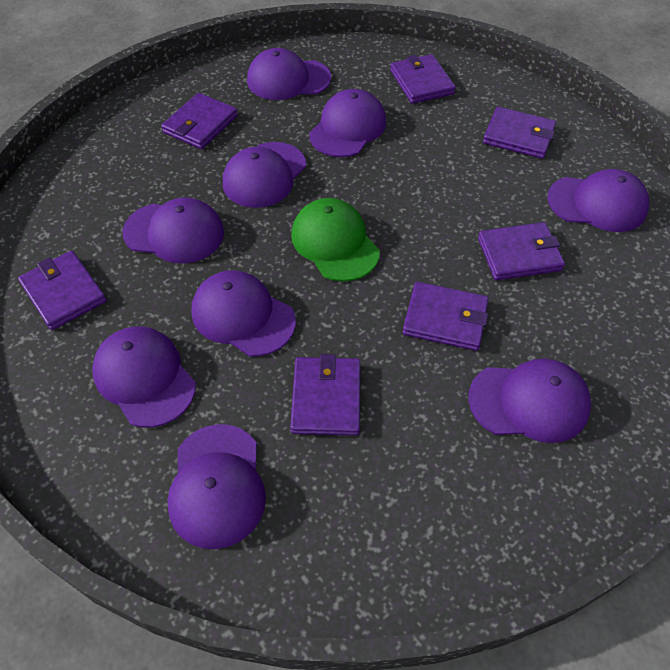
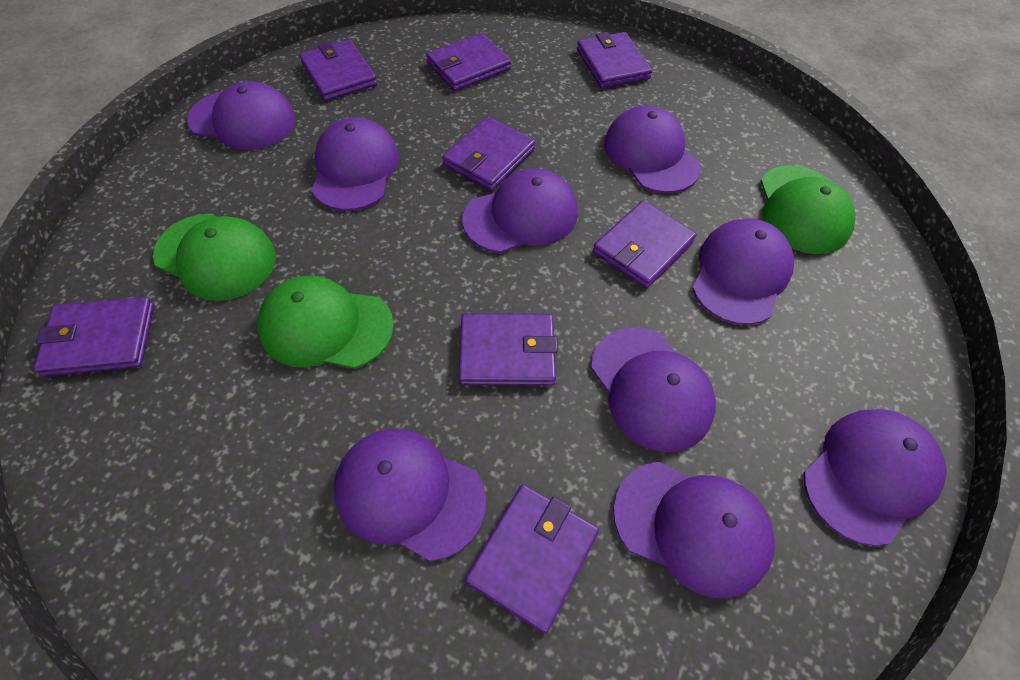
green cap: 1 -> 3
purple wallet: 7 -> 8

